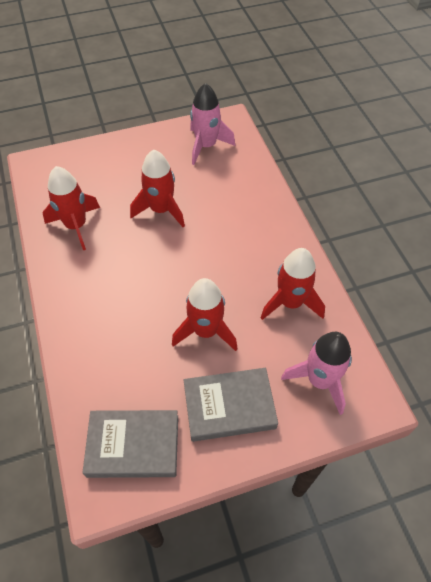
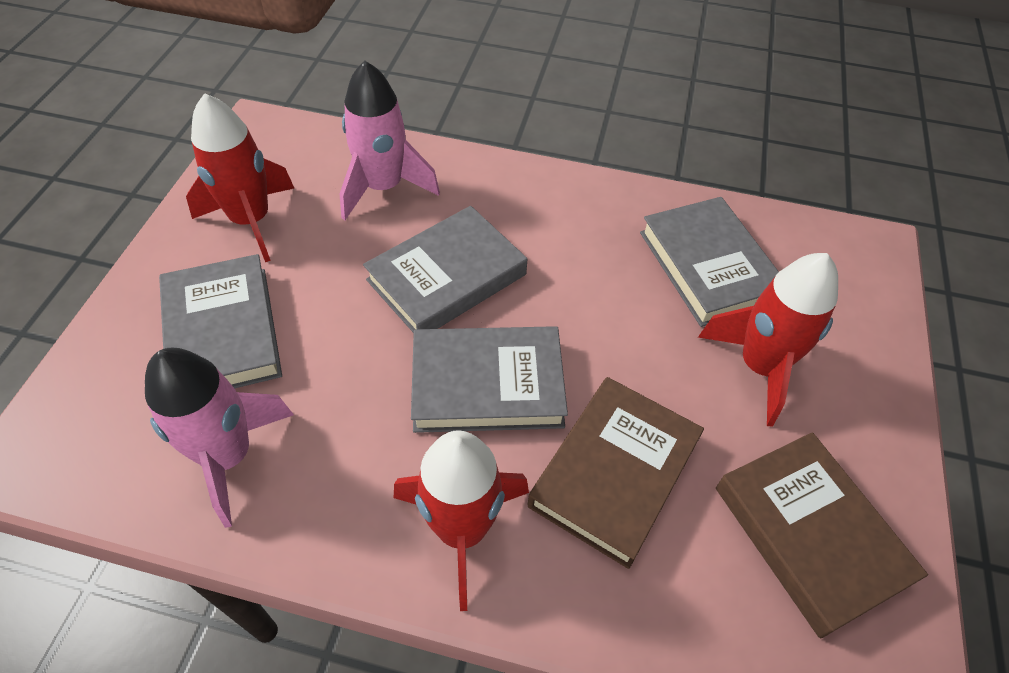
brown book: 0 -> 2
grey book: 2 -> 4
red rocket: 4 -> 3

